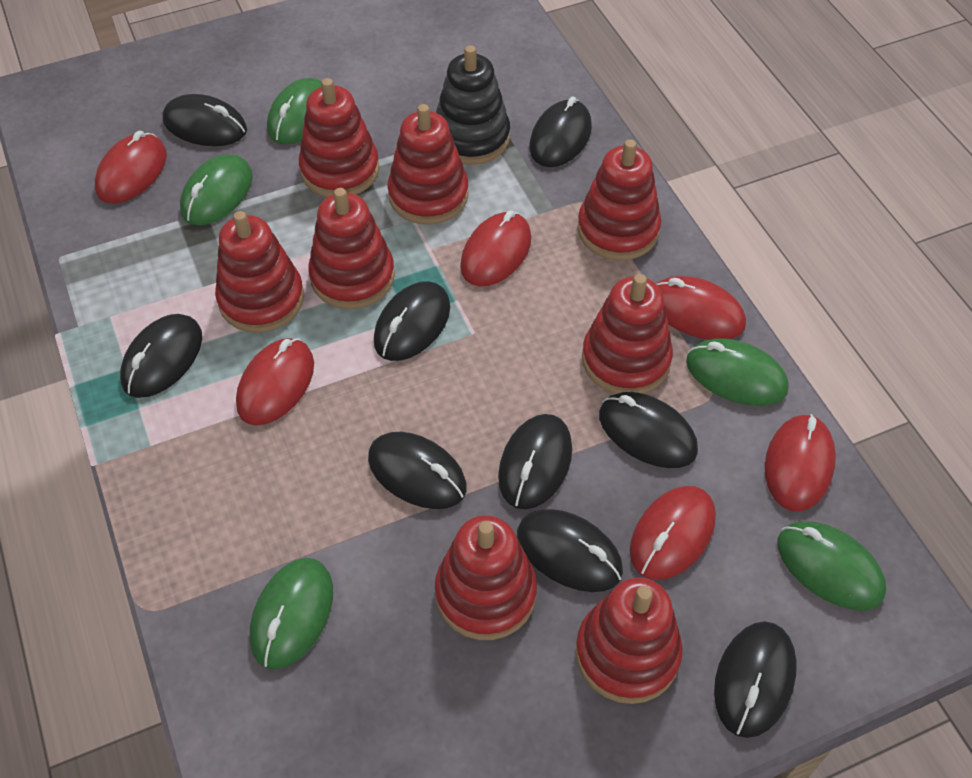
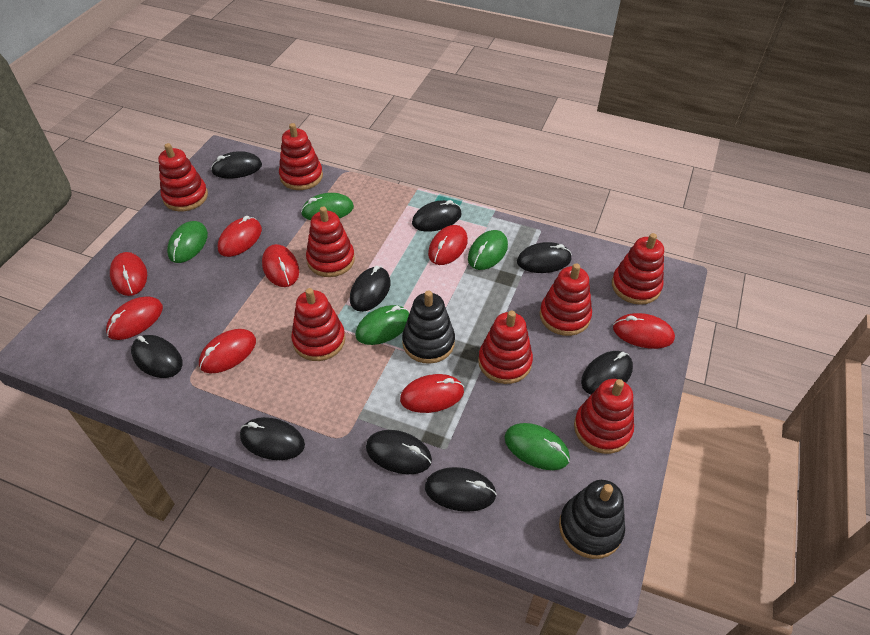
black stacking toy: 1 -> 2
red mouse: 6 -> 8

